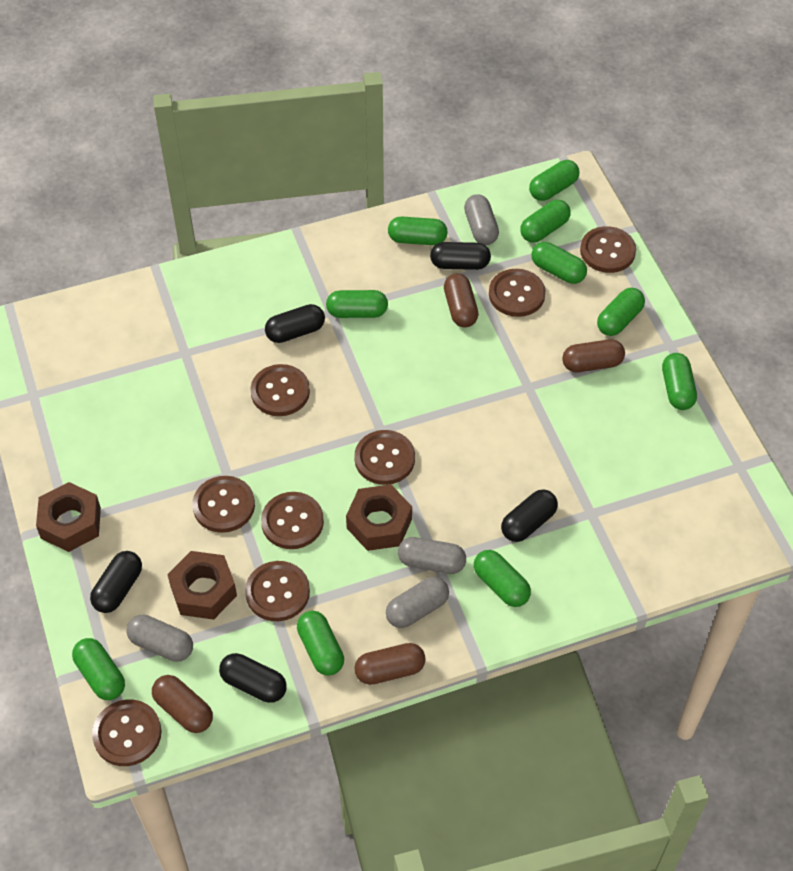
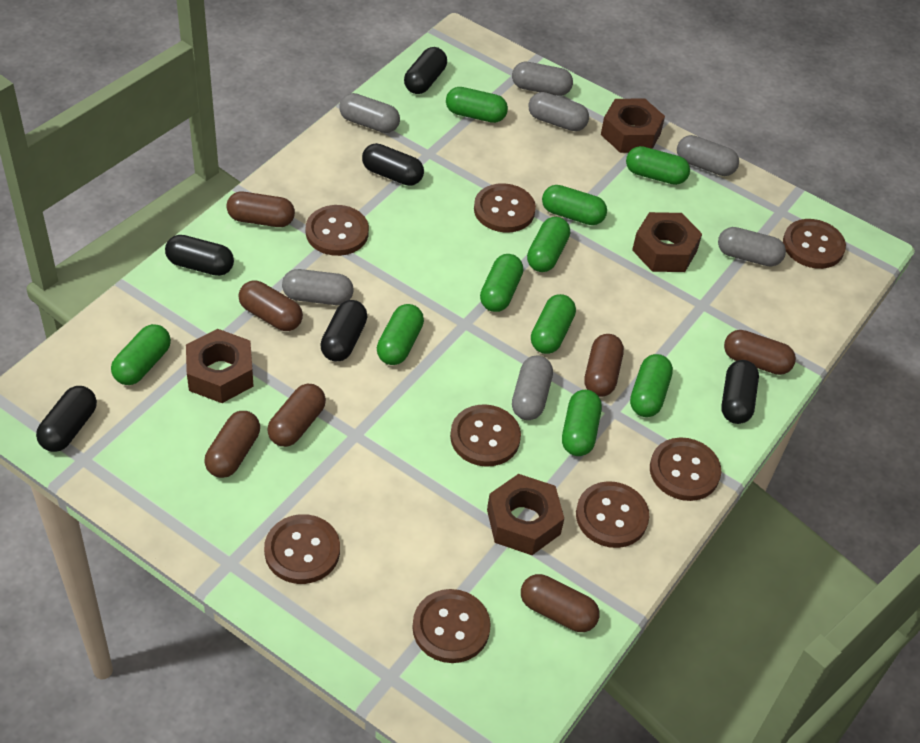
black capsule: 5 -> 6
brown capsule: 4 -> 7
brown nut: 3 -> 4
grey capsule: 4 -> 7

